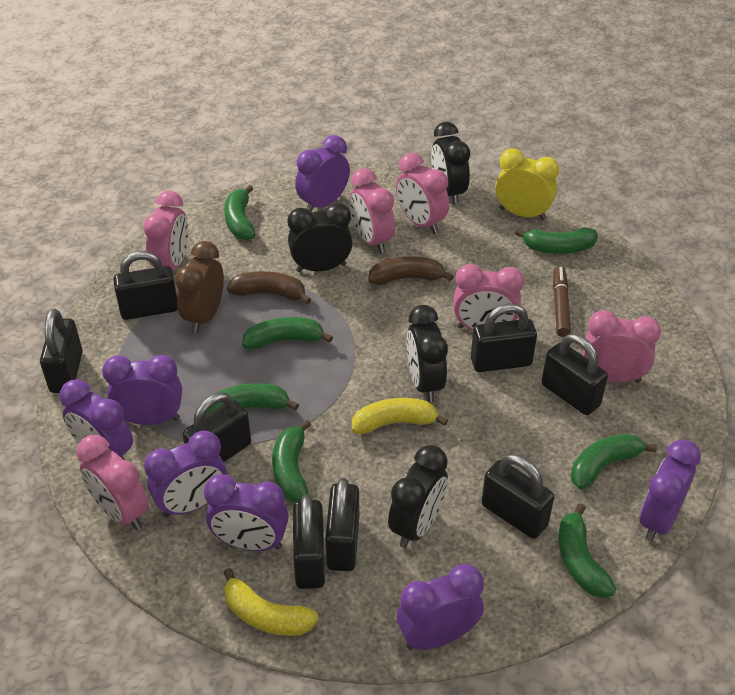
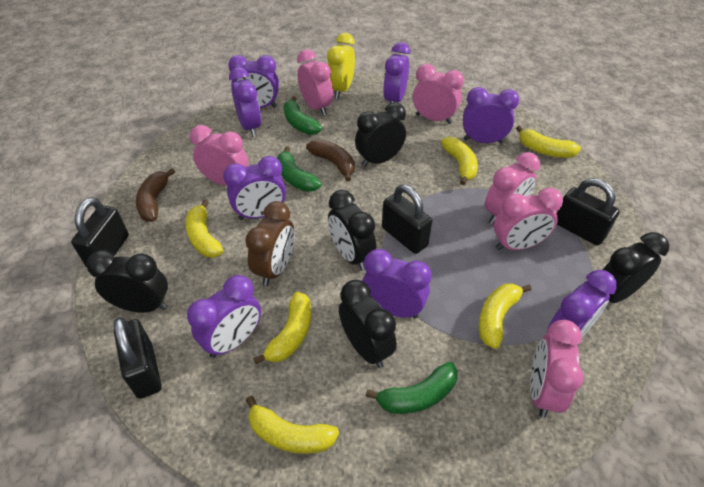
black clock: 4 -> 5
black padlock: 8 -> 4
brown marker: 1 -> 0
green banana: 7 -> 3
purple clock: 7 -> 8
yellow banana: 2 -> 6

